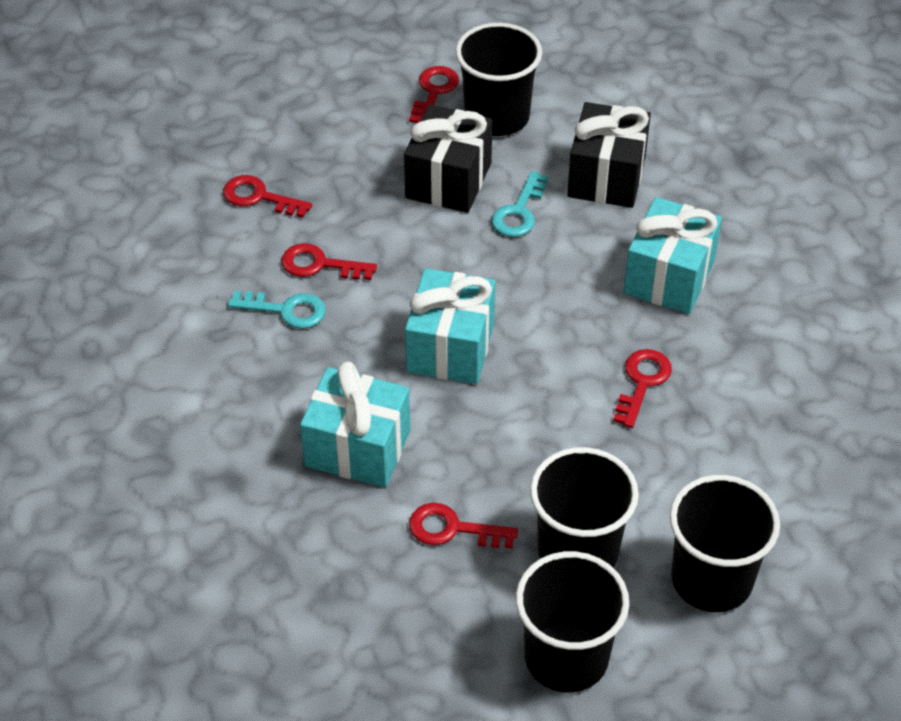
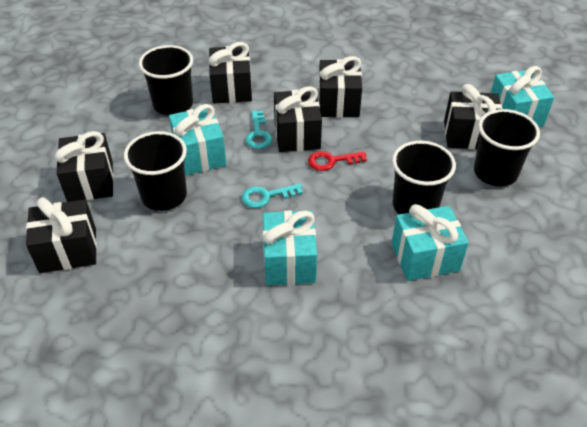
black gift: 2 -> 6
red key: 5 -> 1
turquoise gift: 3 -> 4

